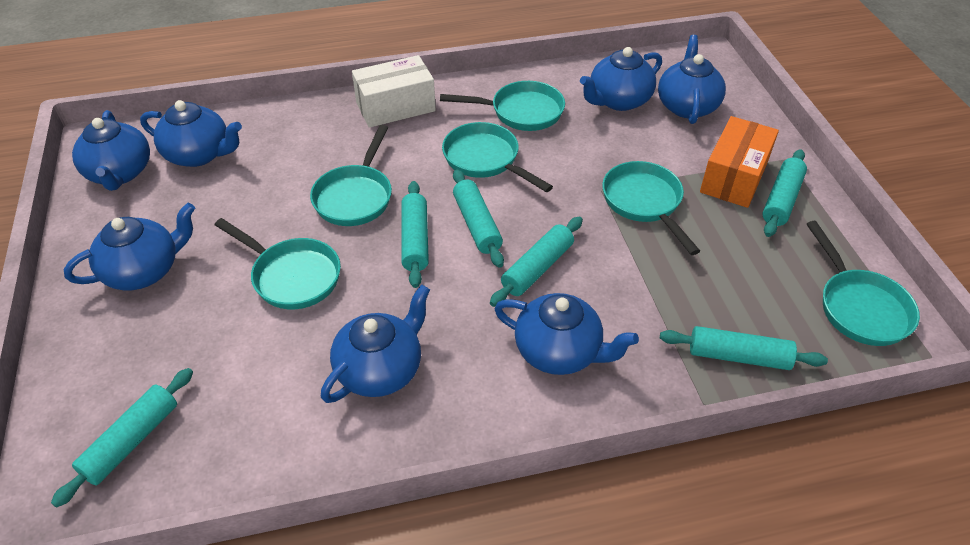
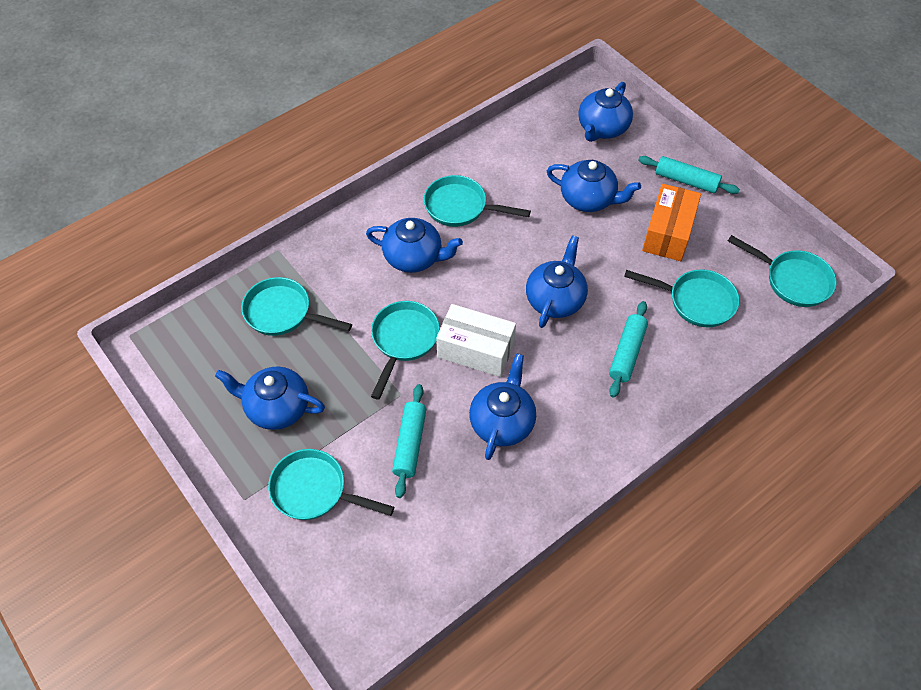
blue teapot: 7 -> 6
turquoise rolling pin: 6 -> 3

